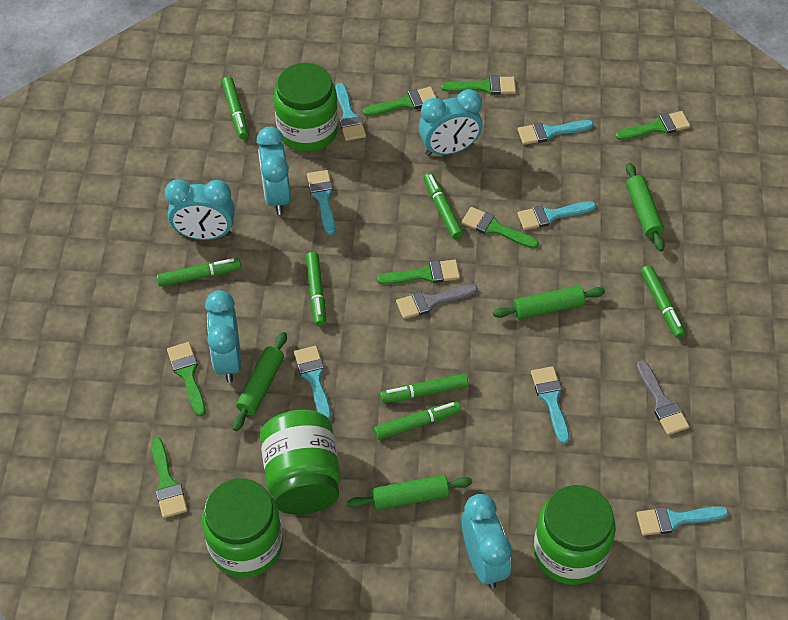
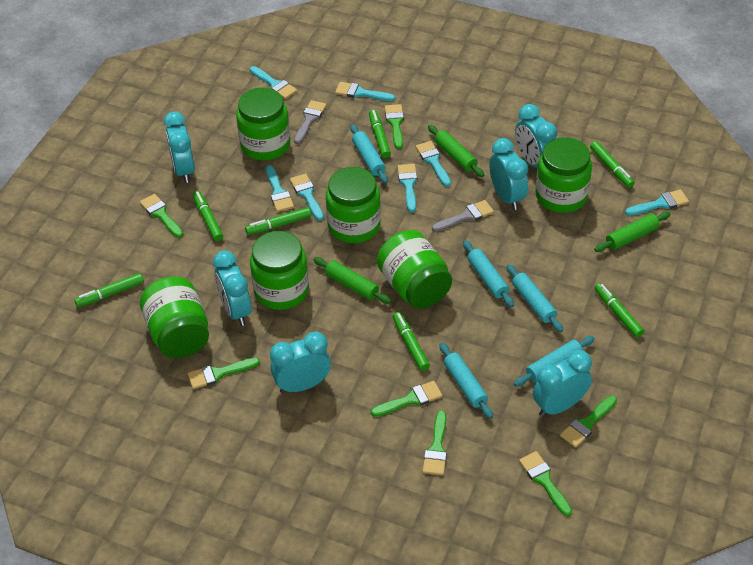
green jar: 4 -> 6
green rolling pin: 4 -> 3
turquoise clock: 5 -> 6
turquoise rolling pin: 0 -> 5

